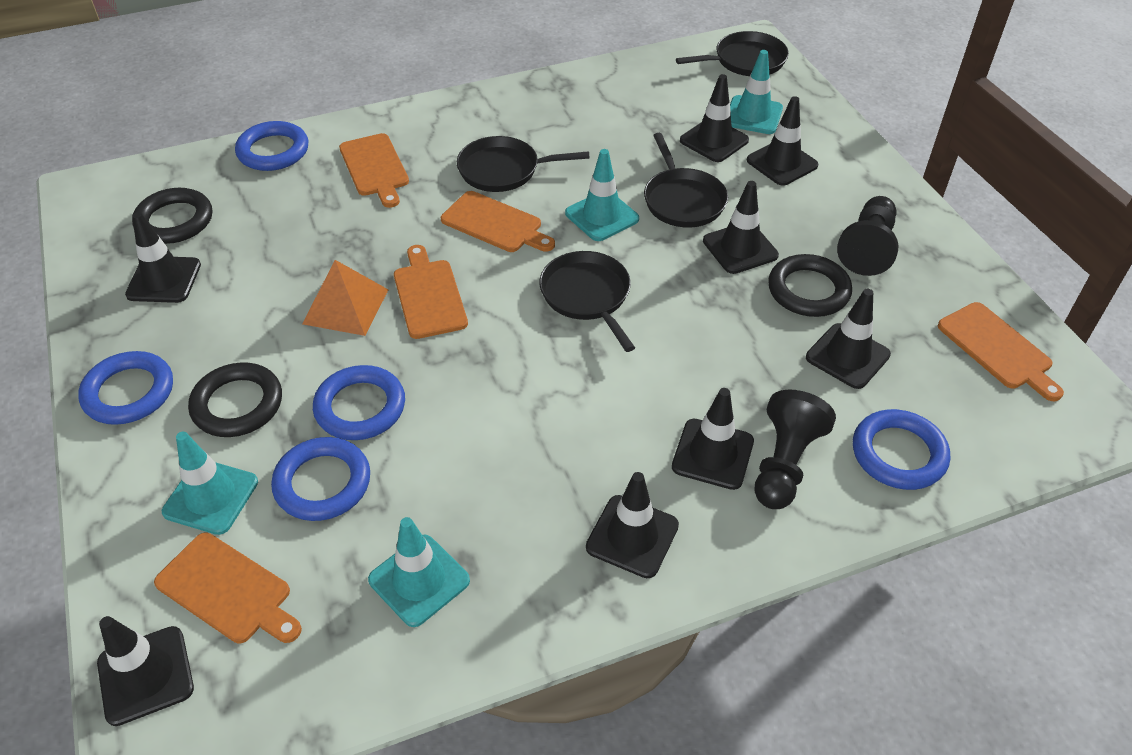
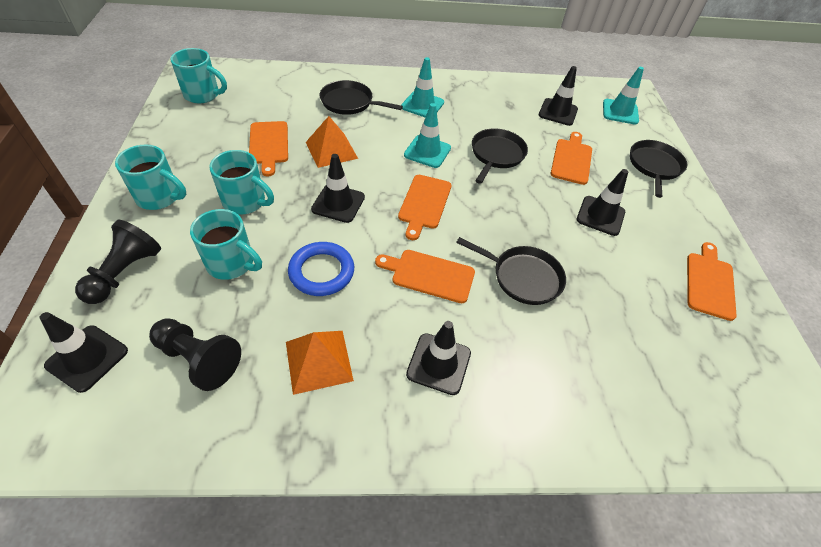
black ring: 3 -> 0
black traffic cone: 8 -> 5
blue ring: 5 -> 1
orange pyramid: 1 -> 2
turquoise mug: 0 -> 4
turquoise traffic cone: 4 -> 3

